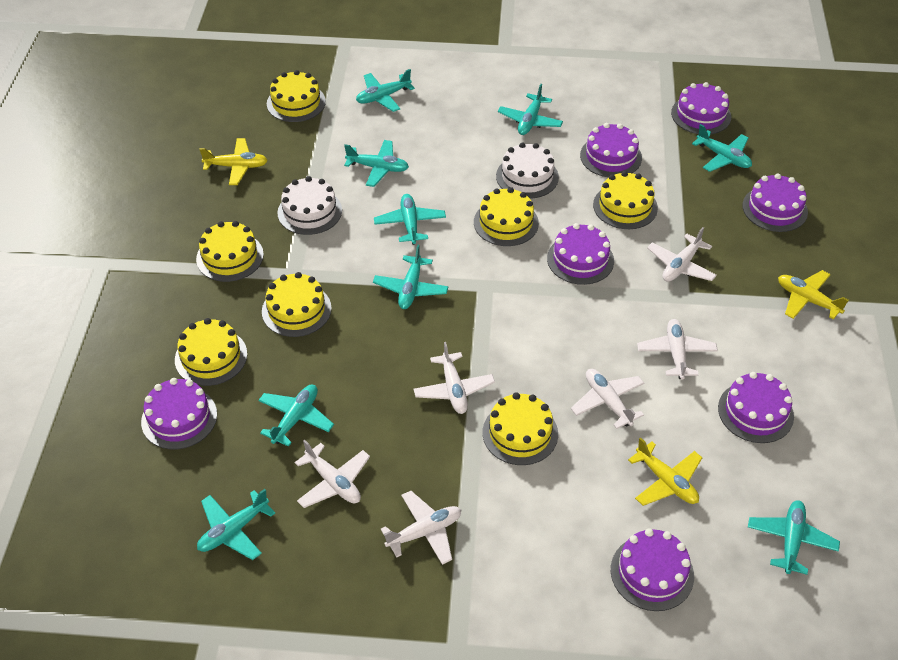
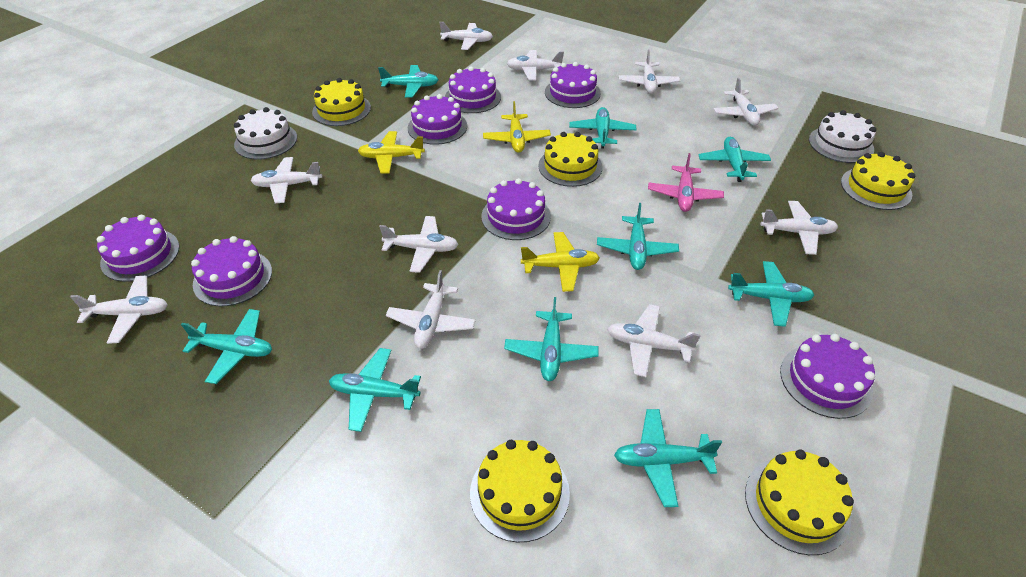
pink plane: 0 -> 1
white plane: 6 -> 10
yellow cake: 7 -> 5

